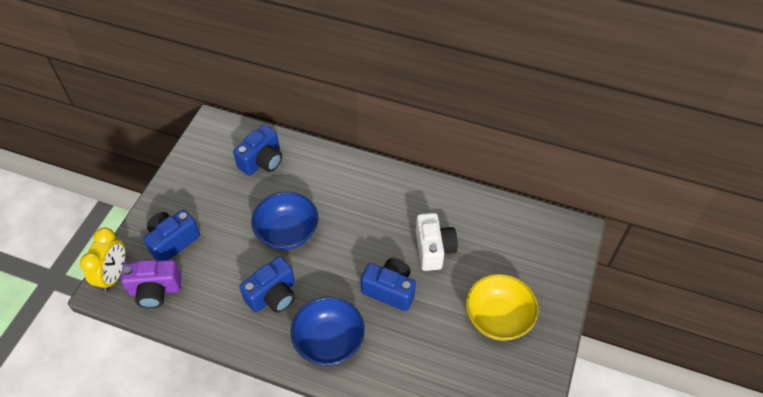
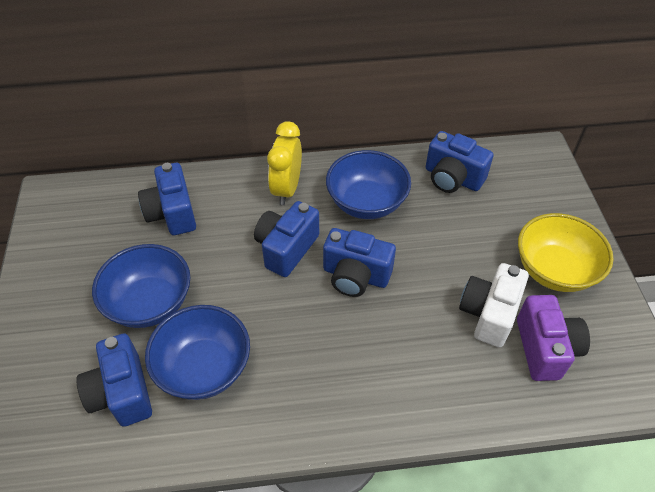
blue bowl: 2 -> 3
blue camera: 4 -> 5

